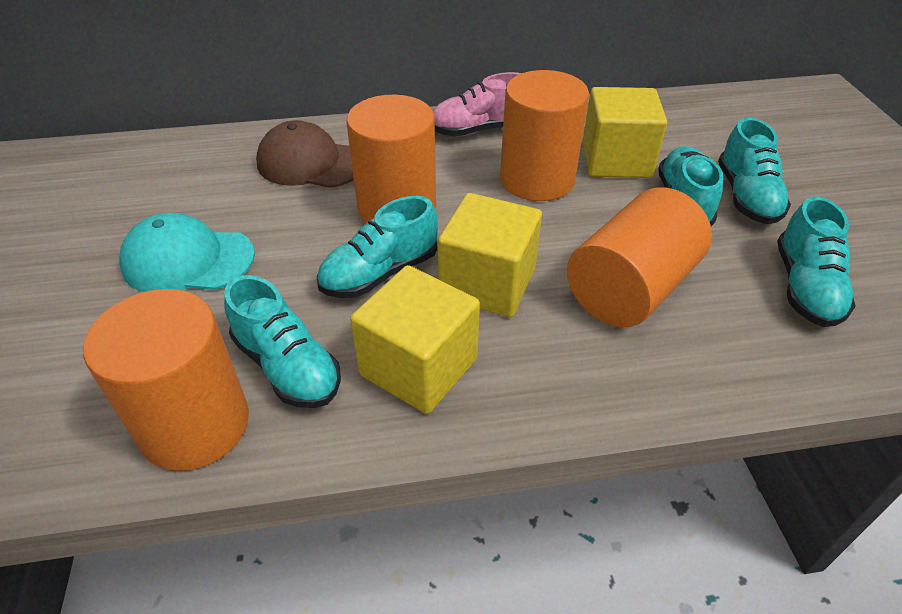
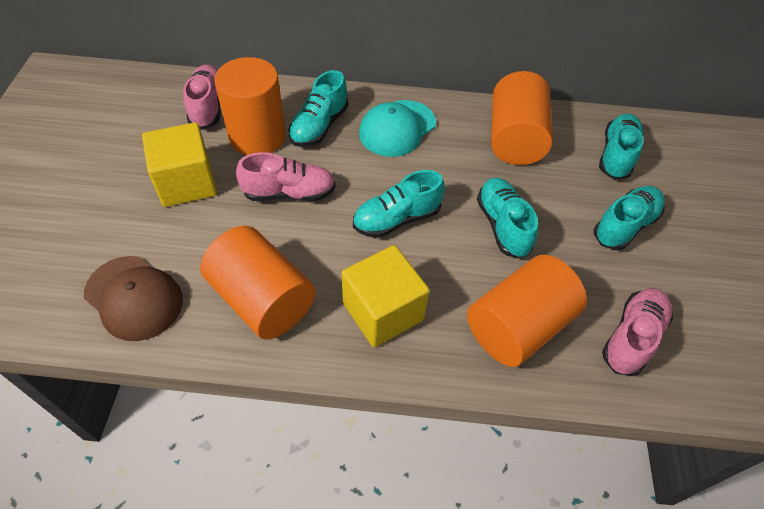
pink shoe: 1 -> 3
yellow cube: 3 -> 2

